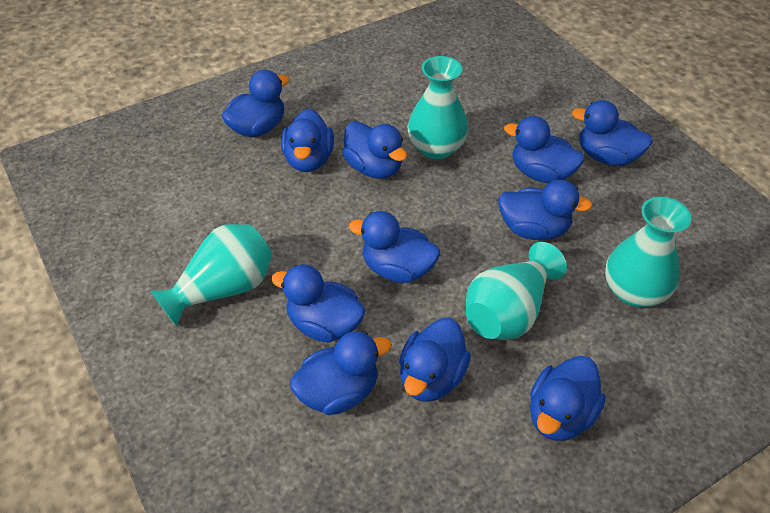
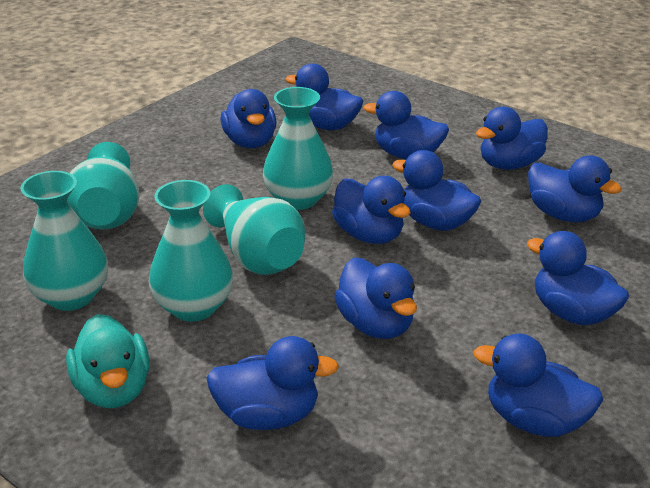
turquoise duck: 0 -> 1
turquoise vase: 4 -> 5

